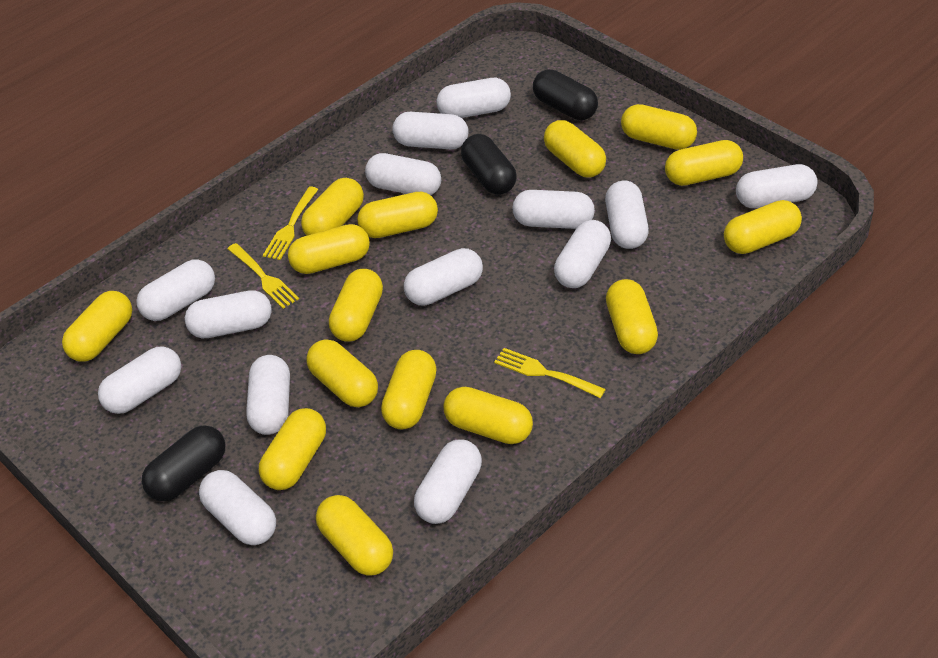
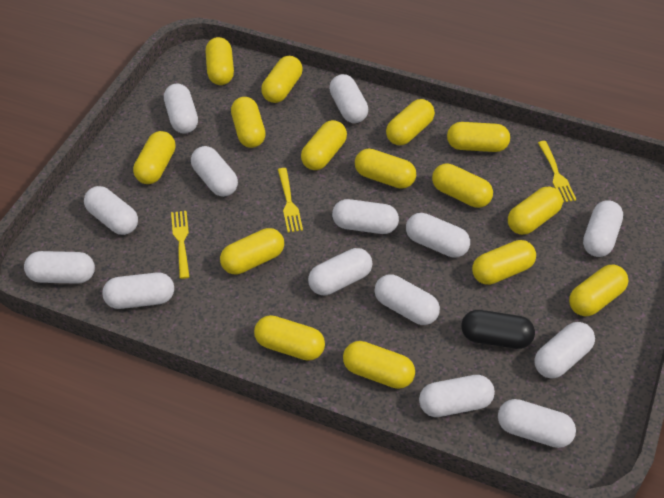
black capsule: 3 -> 1

